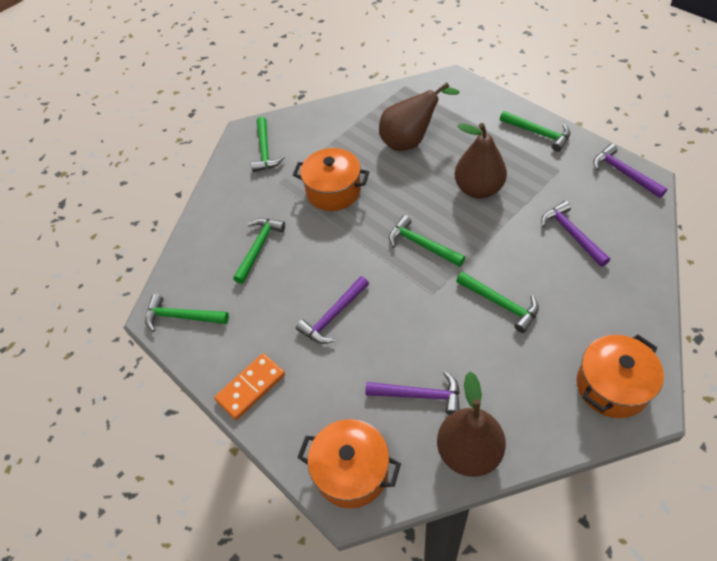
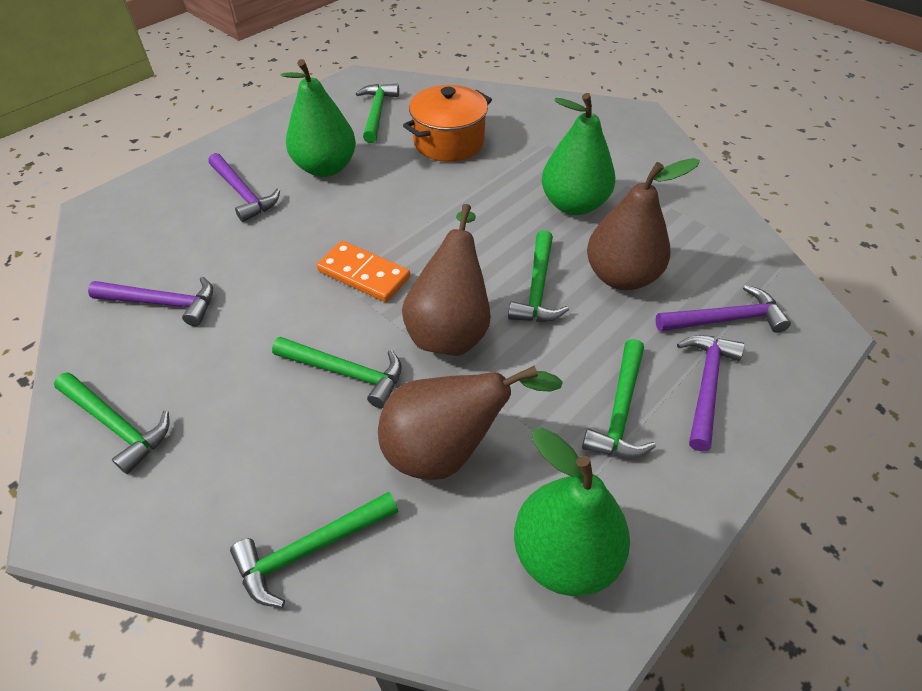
green pear: 0 -> 3
orange pot: 3 -> 1

